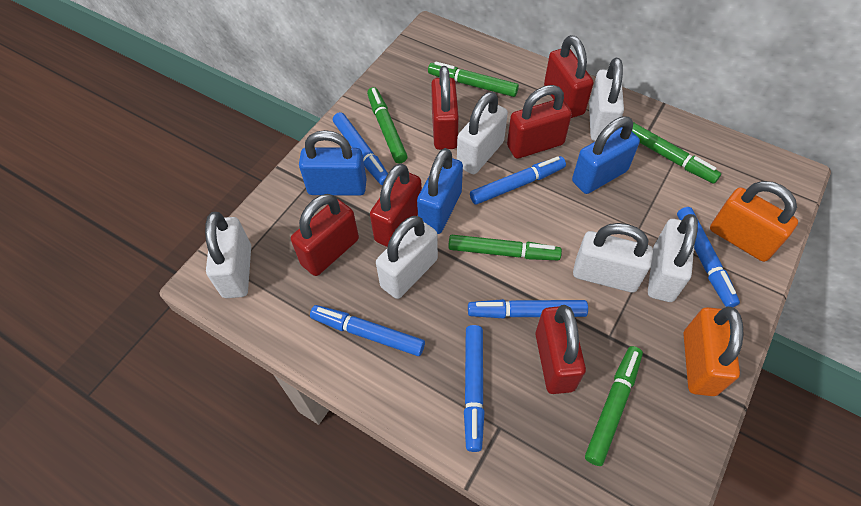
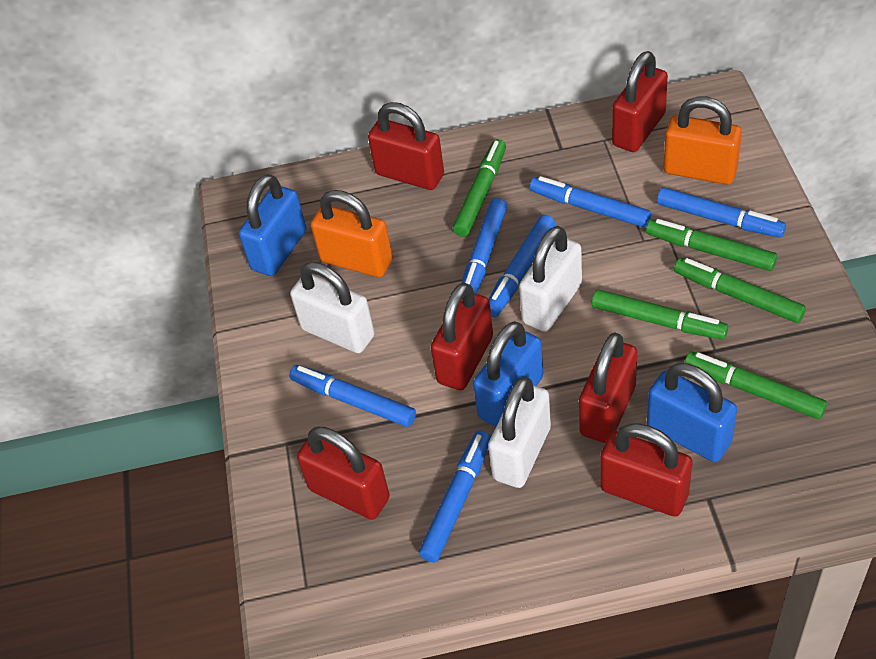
white padlock: 6 -> 3

